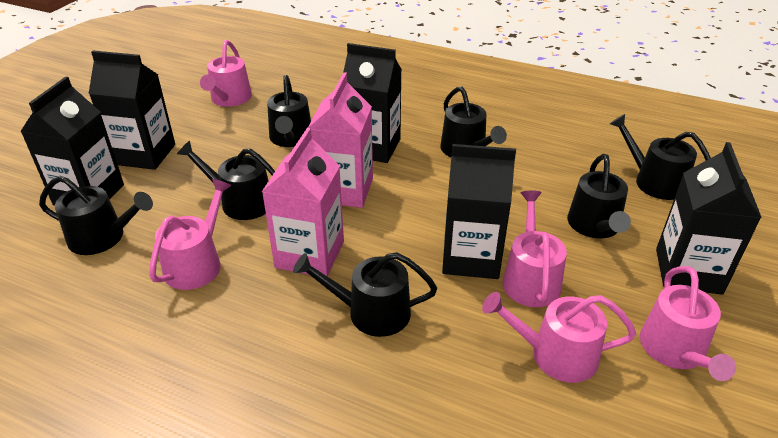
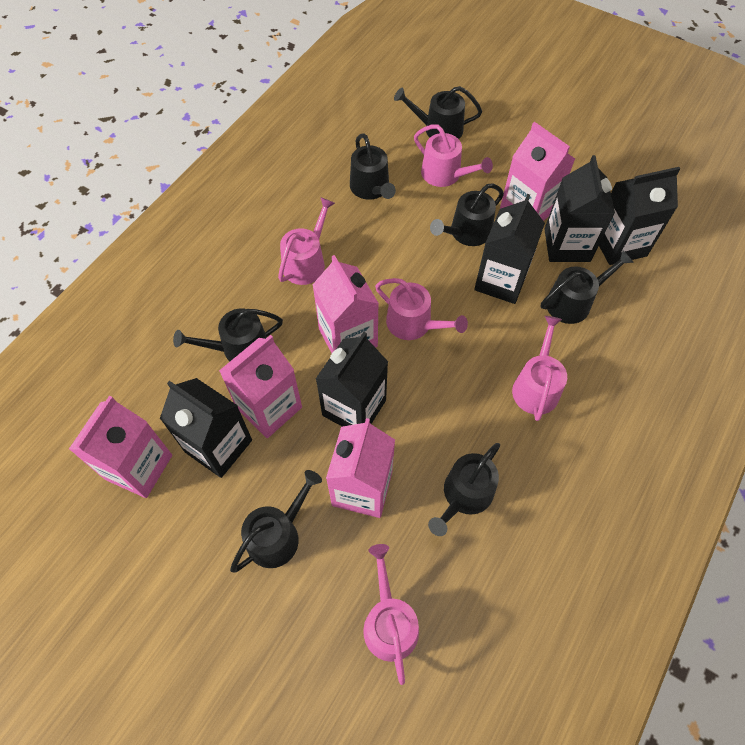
pink carton: 2 -> 5

